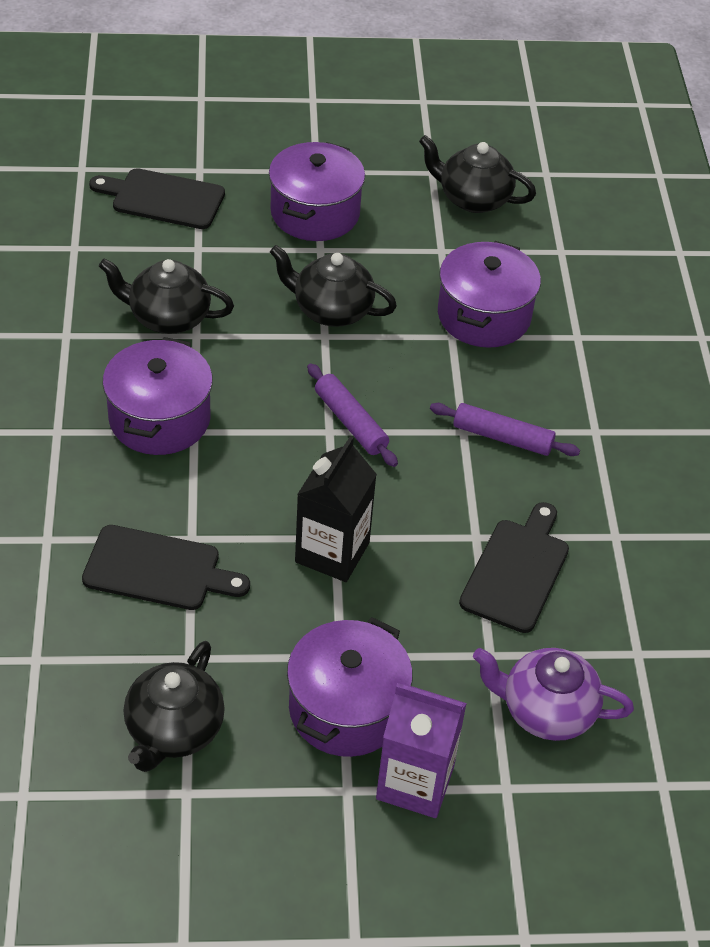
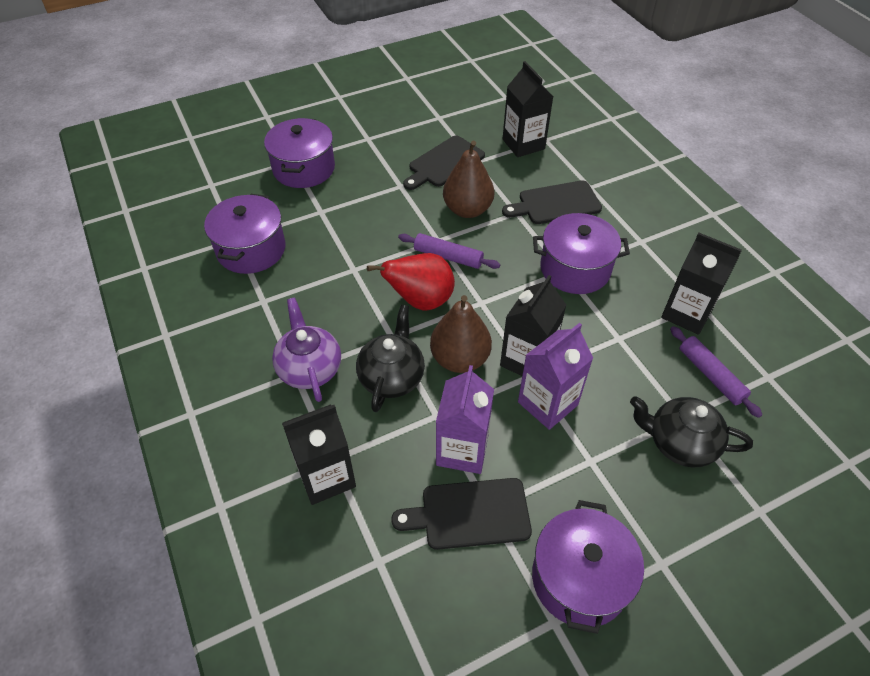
black carton: 1 -> 4
black teapot: 4 -> 2
brown pear: 0 -> 2
purple carton: 1 -> 2
red pear: 0 -> 1

